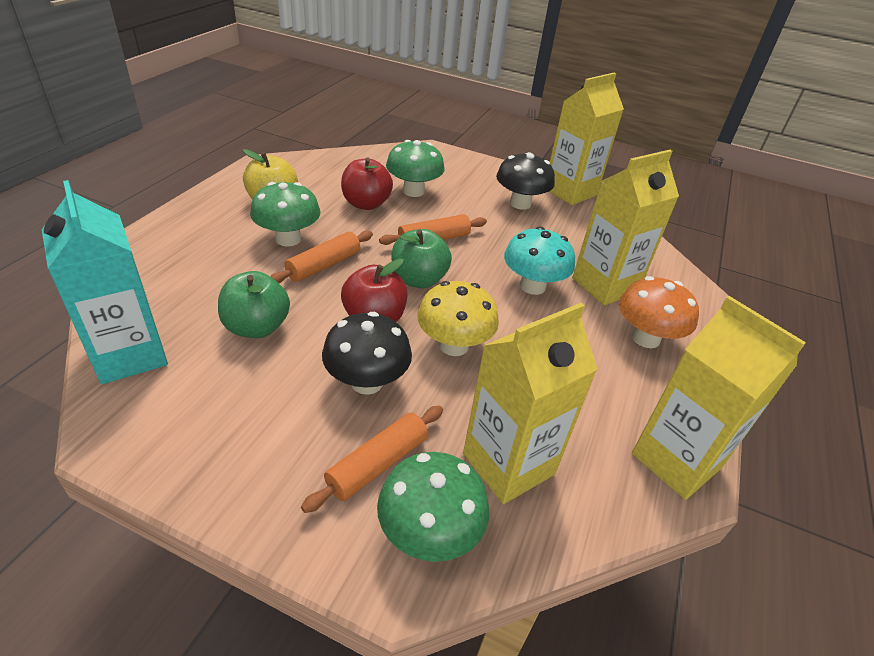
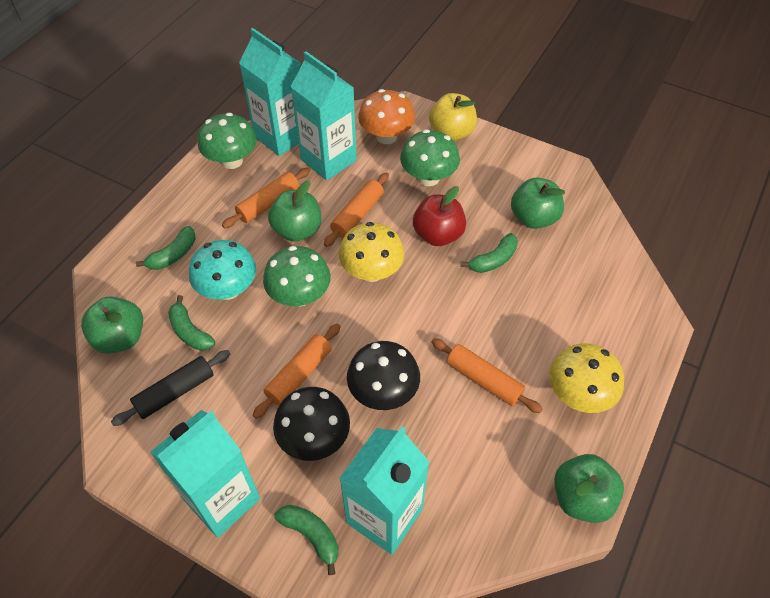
black rolling pin: 0 -> 1
green apple: 2 -> 4
green banana: 0 -> 4
orange rolling pin: 3 -> 4
red apple: 2 -> 1
turquoise carton: 1 -> 4
yellow carton: 4 -> 0
yellow mushroom: 1 -> 2

